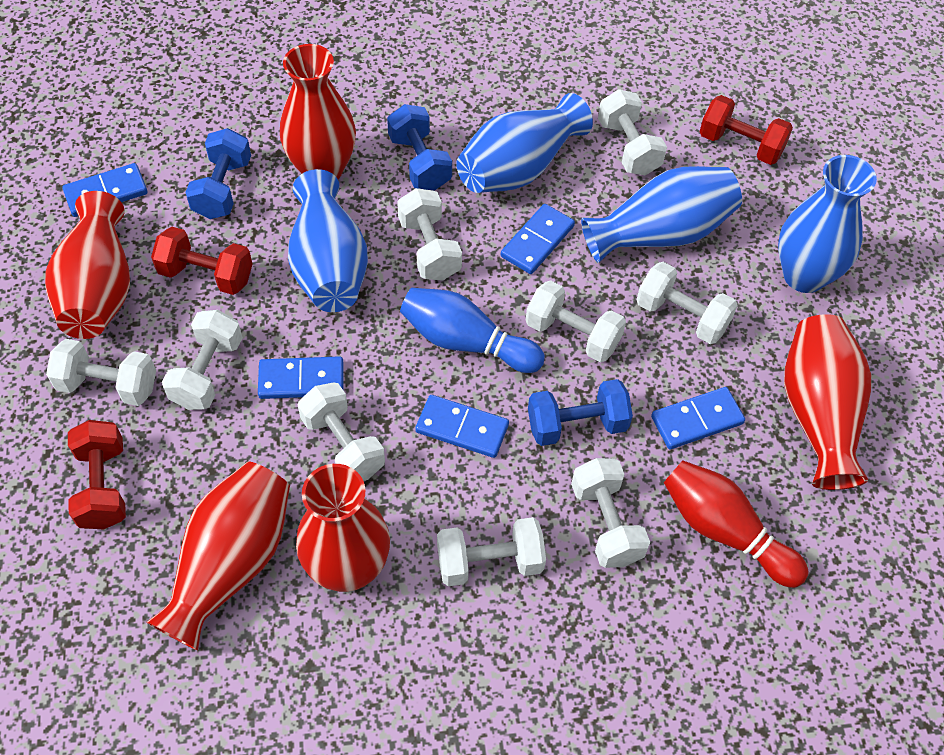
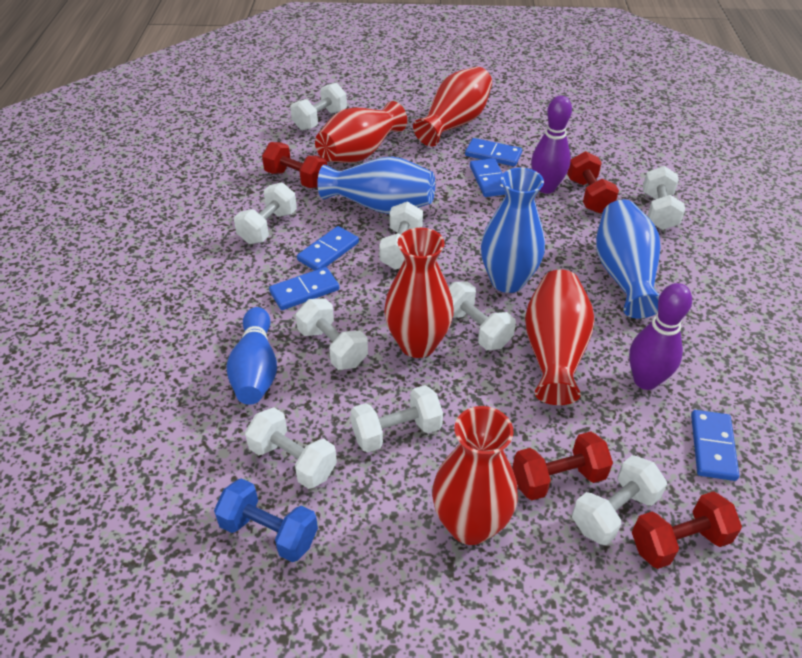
blue dumbbell: 3 -> 1
blue vase: 4 -> 3
purple bowling pin: 0 -> 2
red bowling pin: 1 -> 0
red dumbbell: 3 -> 4

